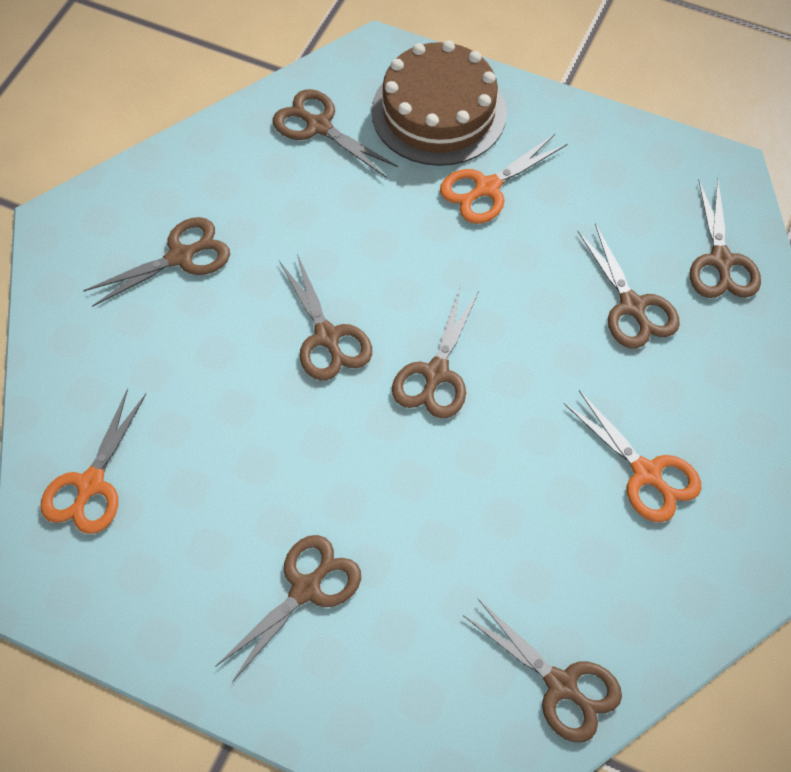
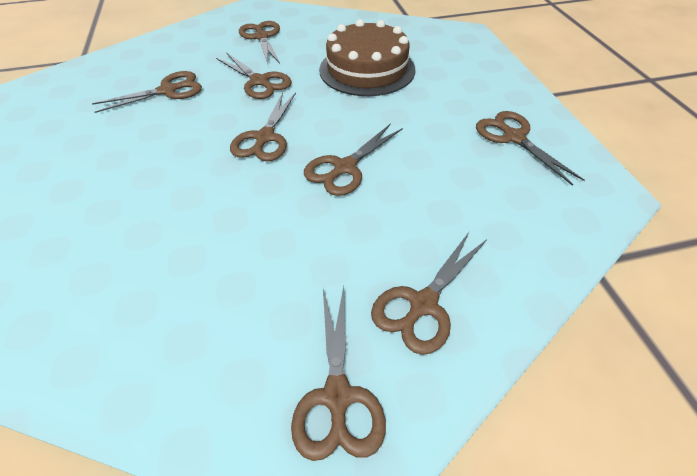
orange scissors: 3 -> 0

